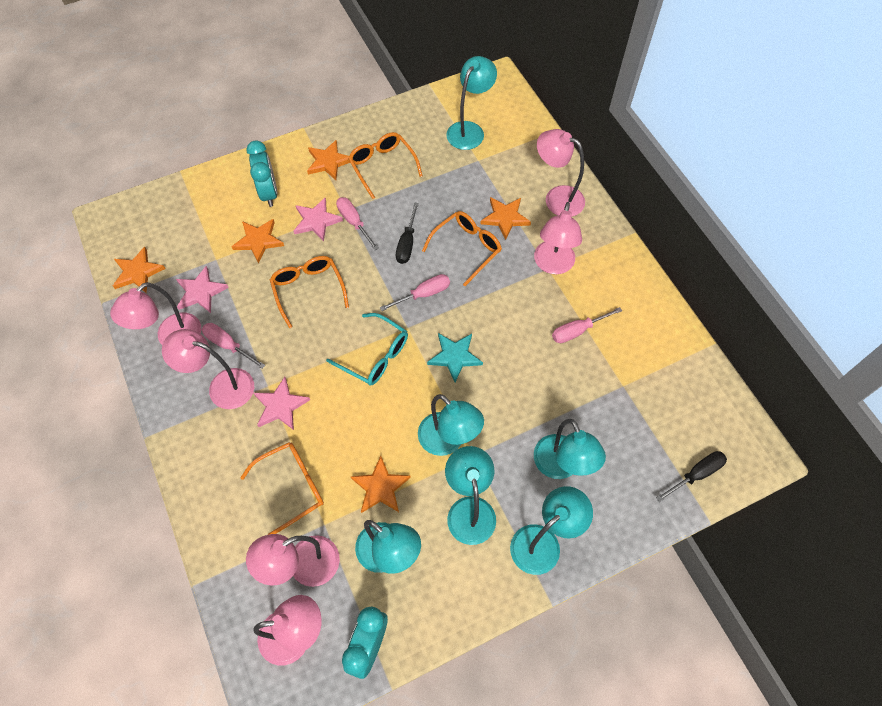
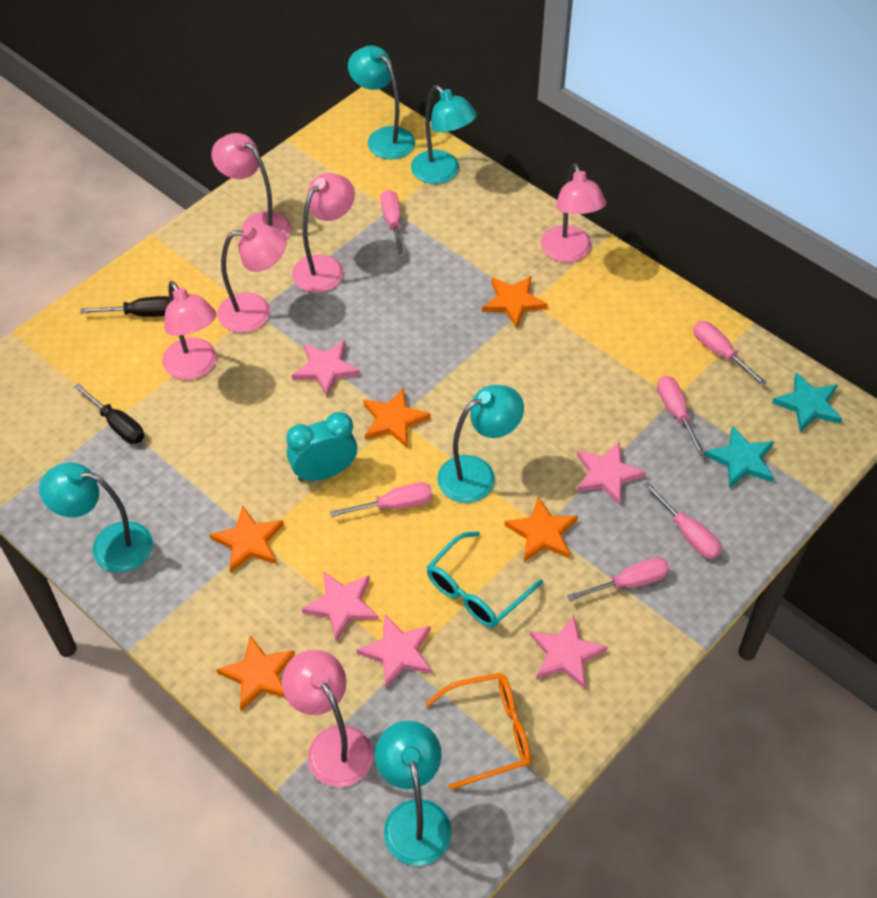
orange glasses: 4 -> 1
pink screwdriver: 4 -> 6
pink star: 3 -> 5
turquoise clock: 2 -> 1
turquoise lamp: 6 -> 5
turquoise star: 1 -> 2

